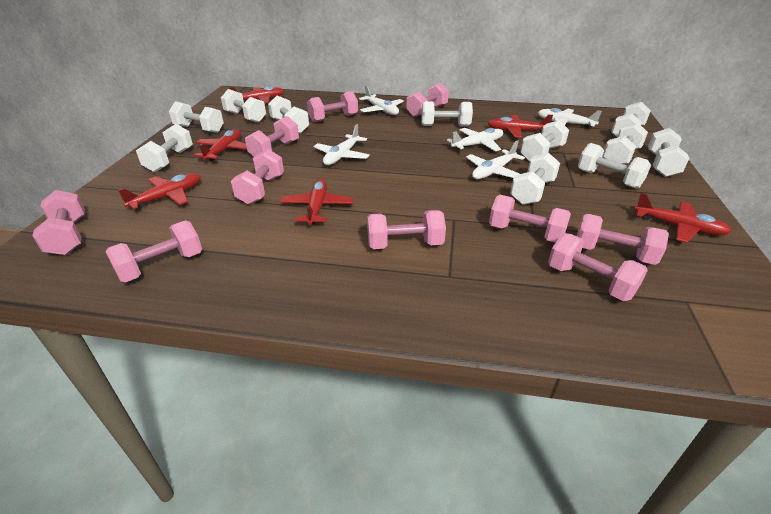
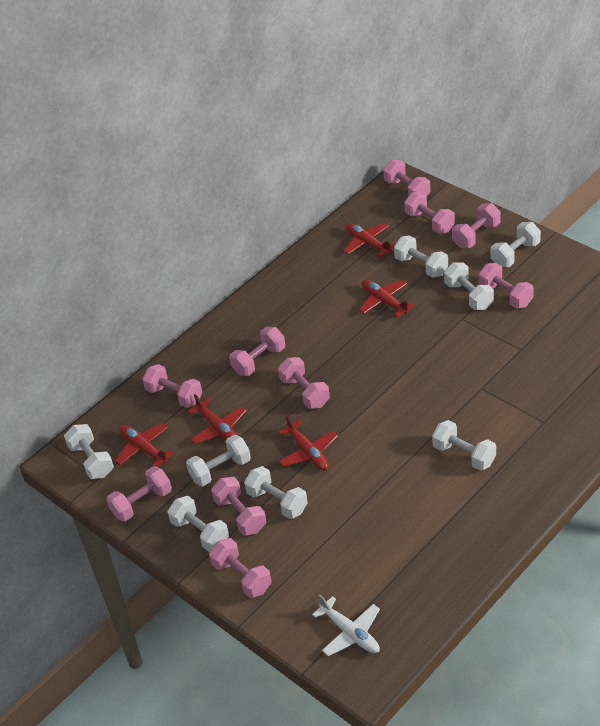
red plane: 6 -> 5
white dumbbell: 11 -> 8
white plane: 5 -> 1

